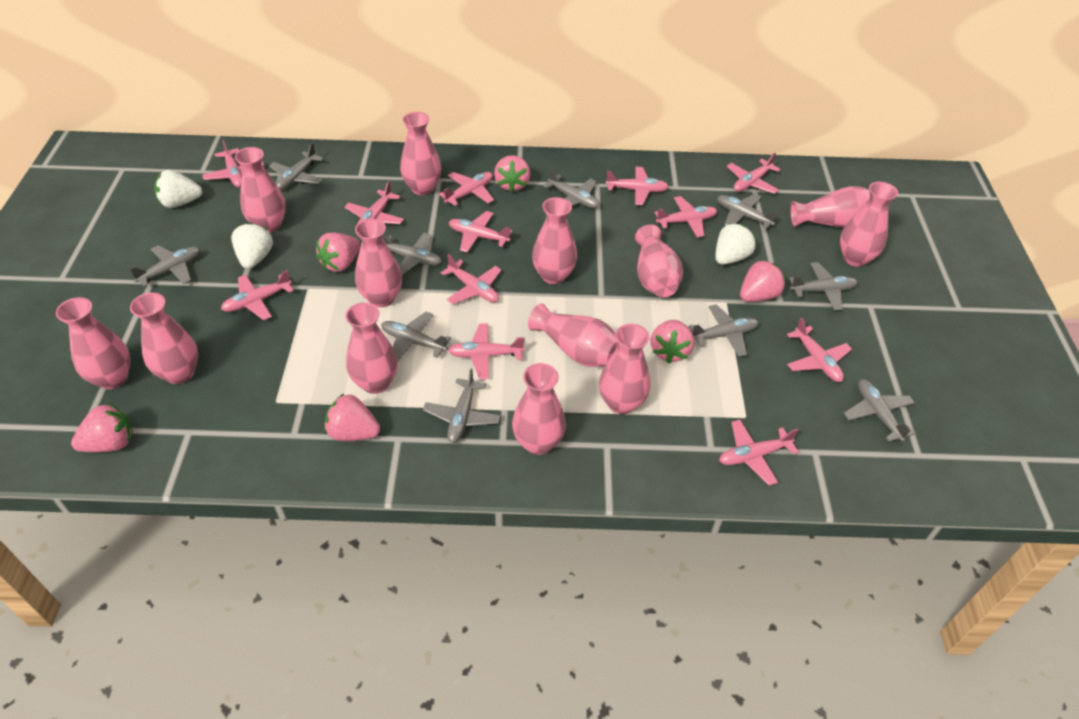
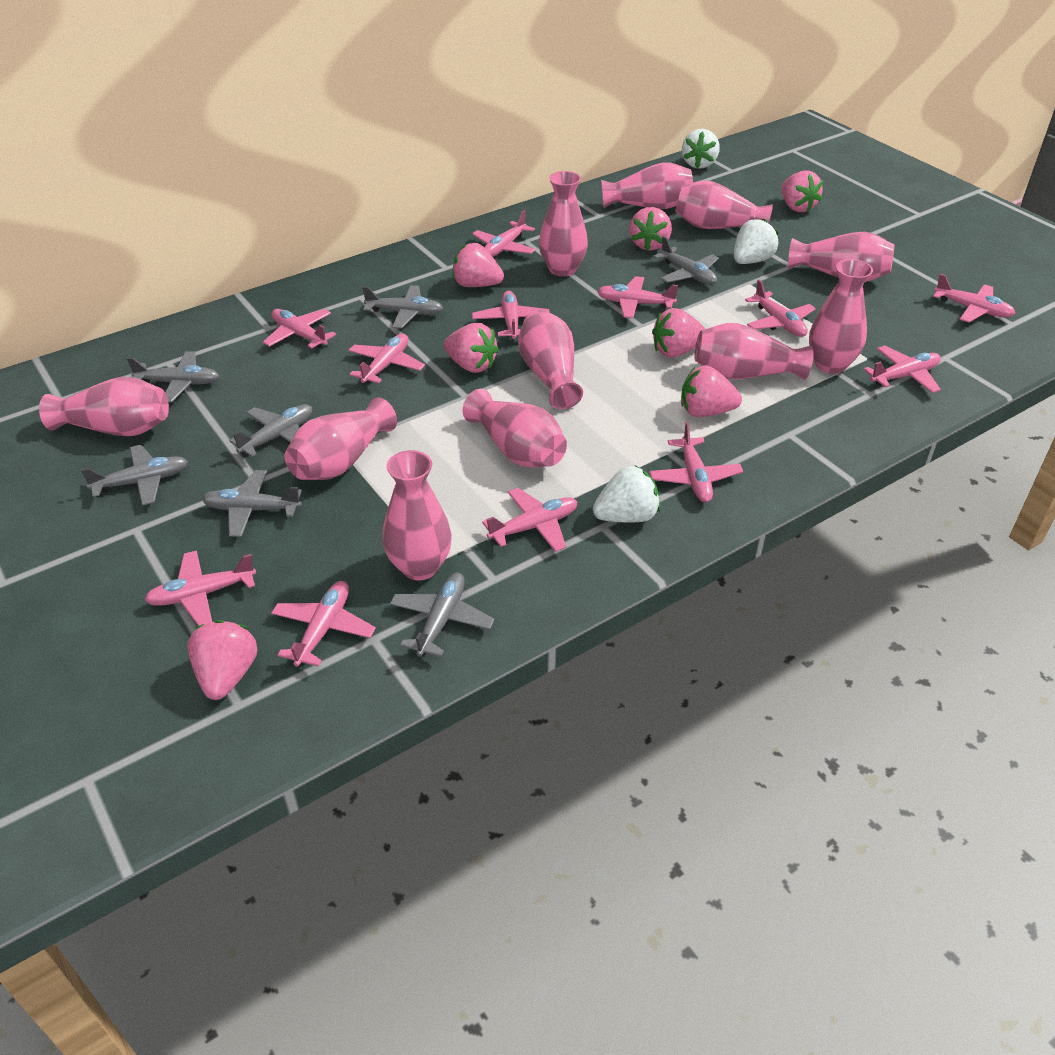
grey plane: 10 -> 7
pink strawberry: 6 -> 7
pink vase: 13 -> 11

